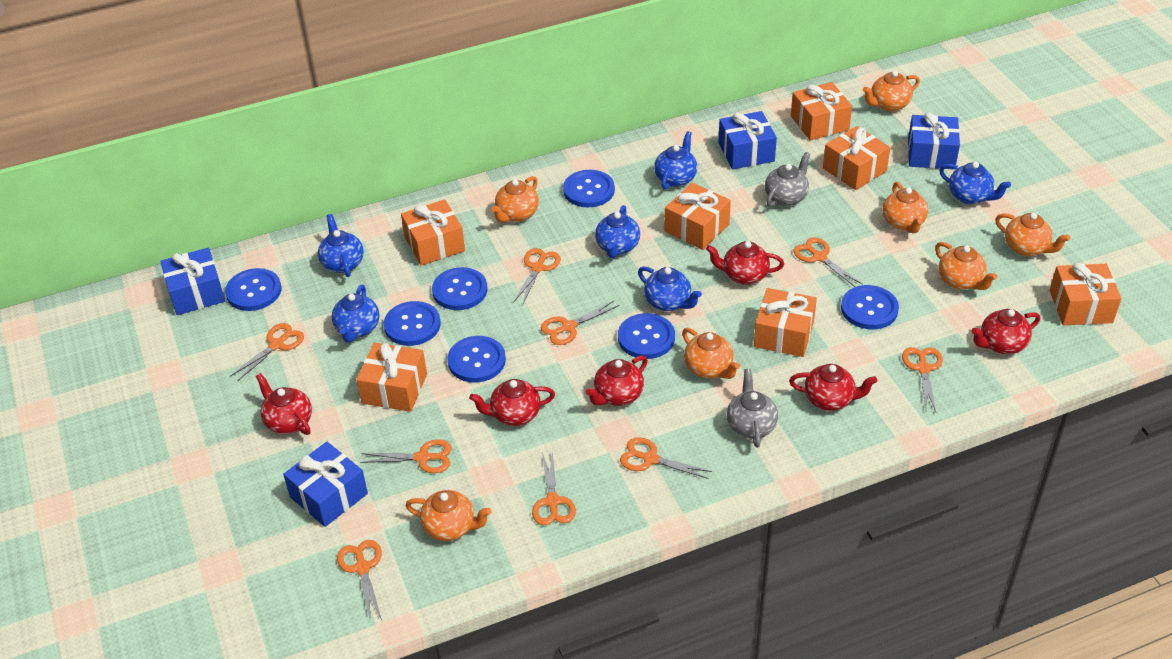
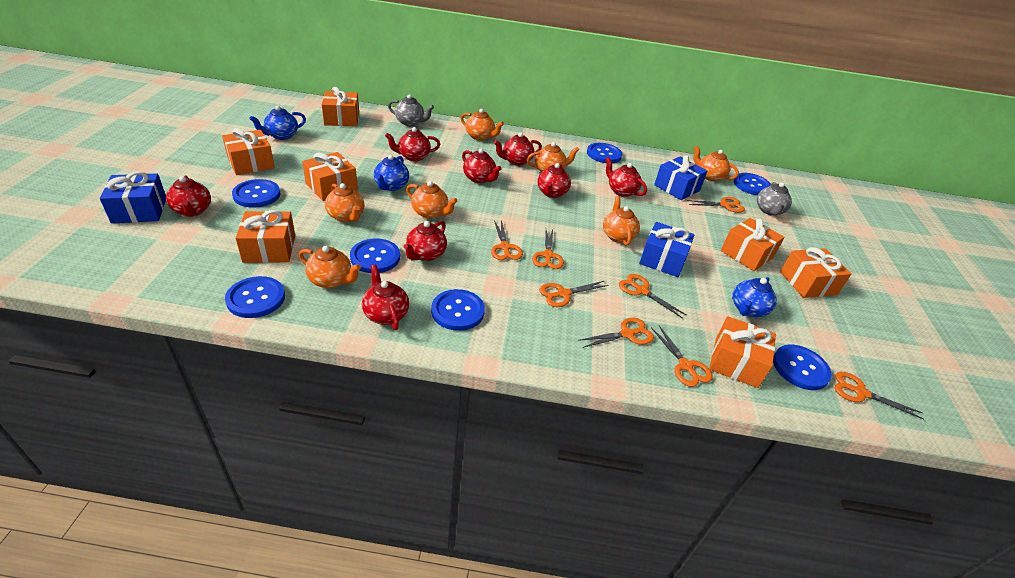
blue gift: 4 -> 3
blue teapot: 6 -> 3
orange scissors: 9 -> 8
red teapot: 6 -> 8

